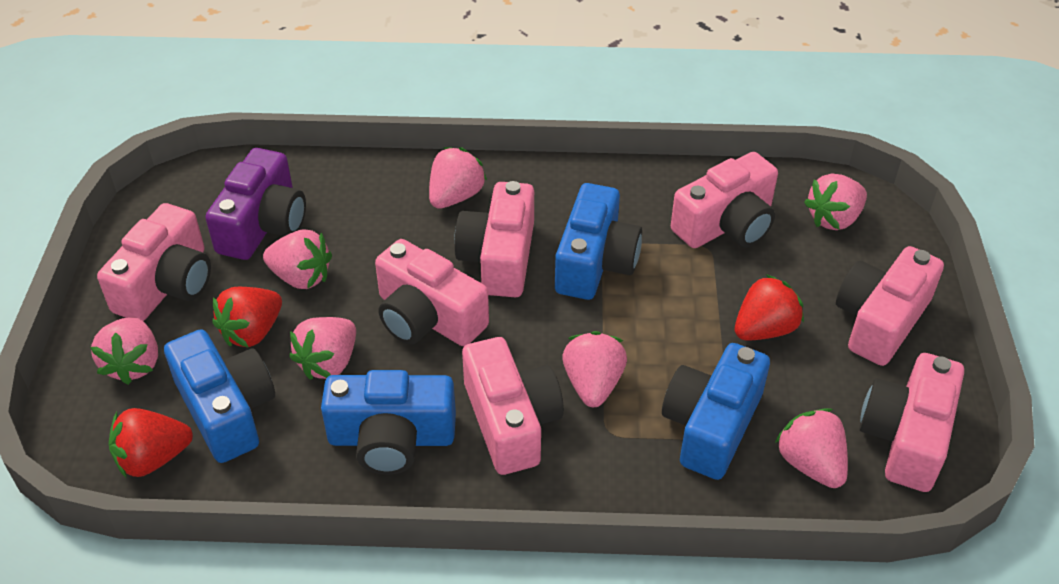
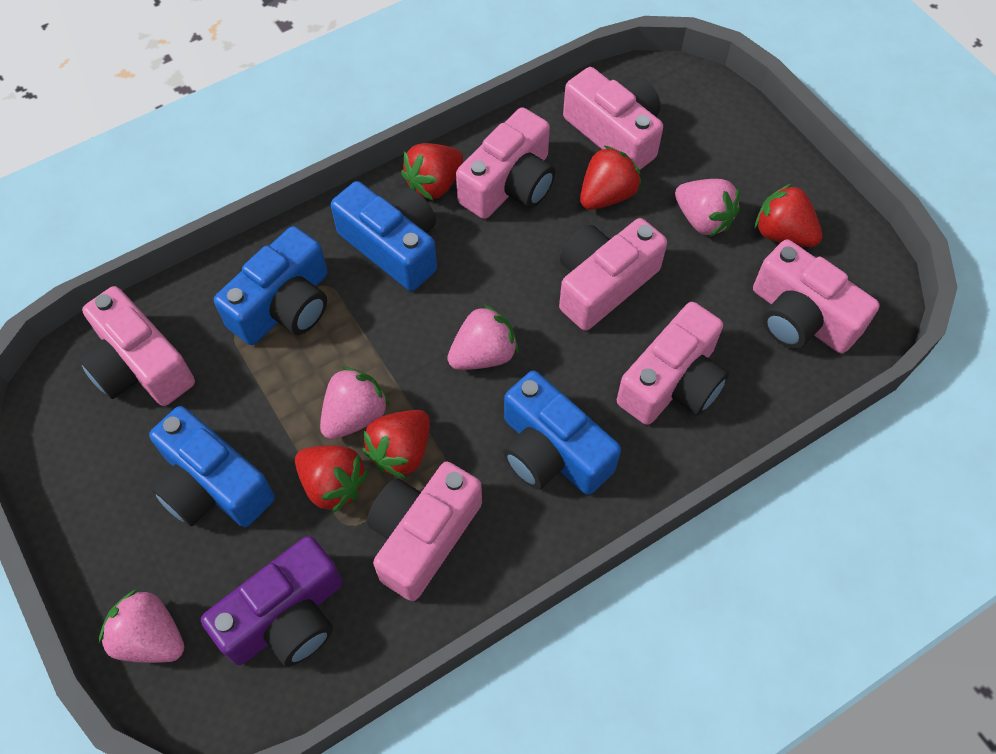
pink strawberry: 7 -> 4
red strawberry: 3 -> 5

